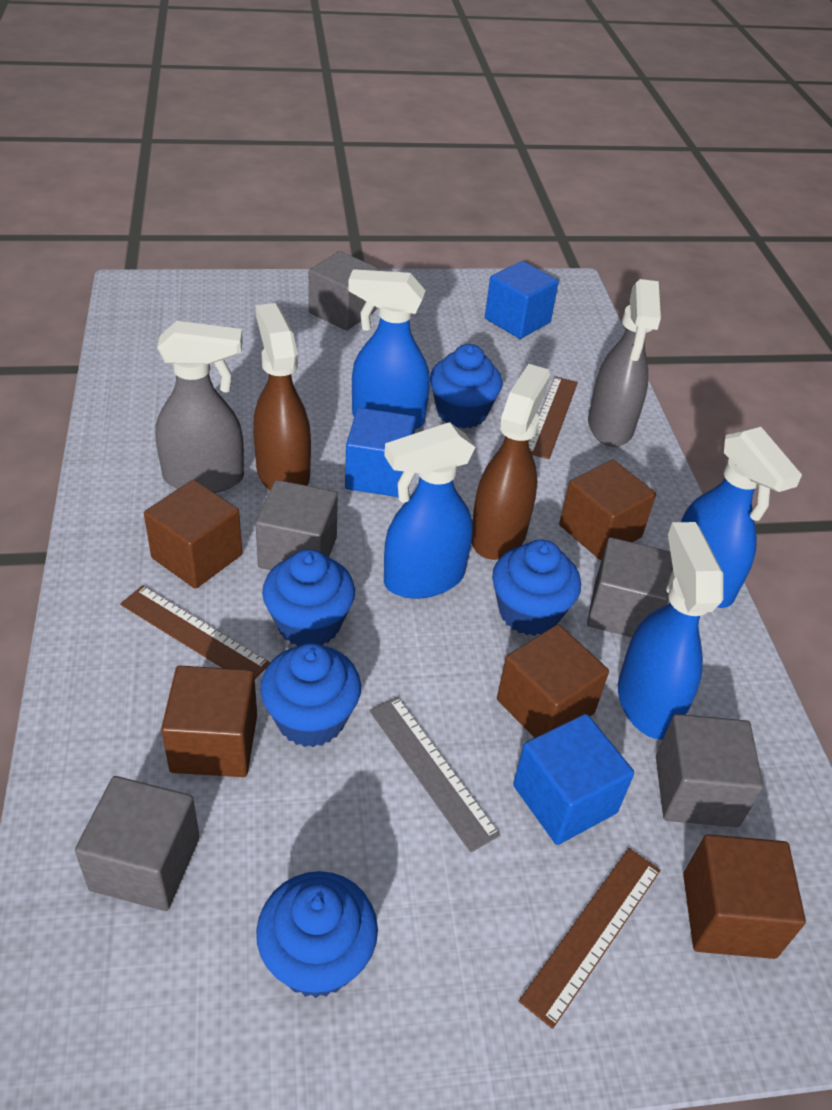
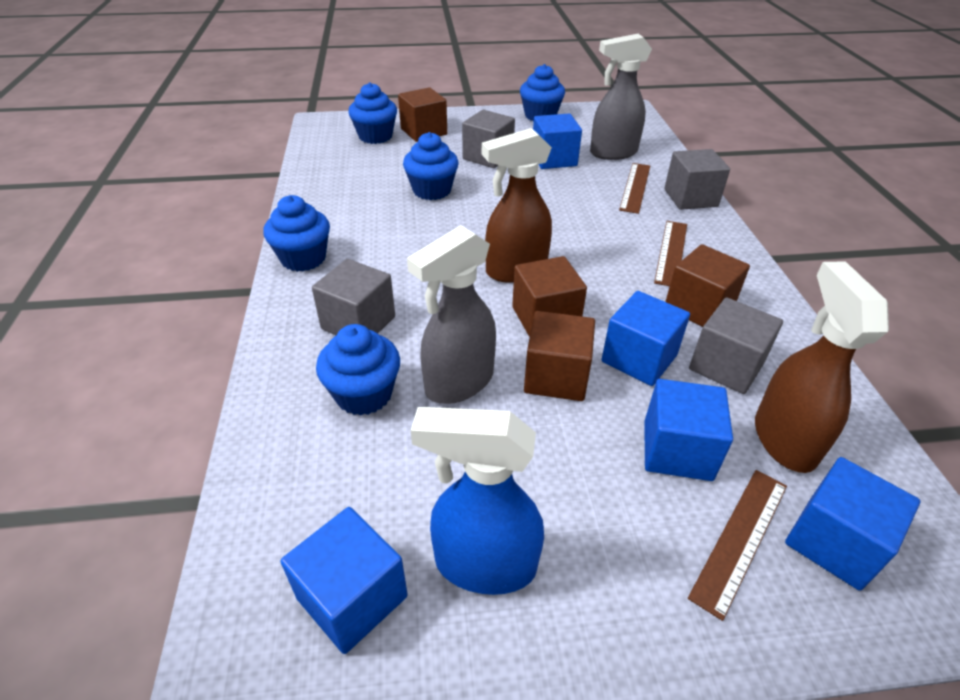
blue cube: 3 -> 5
blue spray bottle: 4 -> 1
brown cube: 5 -> 4
grey cube: 5 -> 4
grey ruler: 1 -> 0

